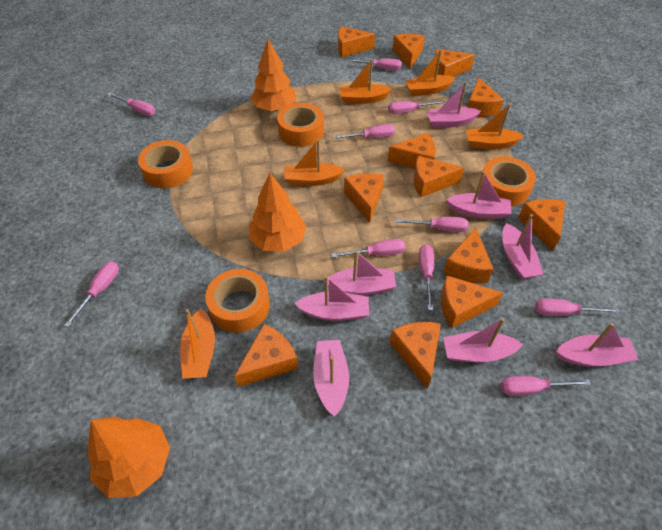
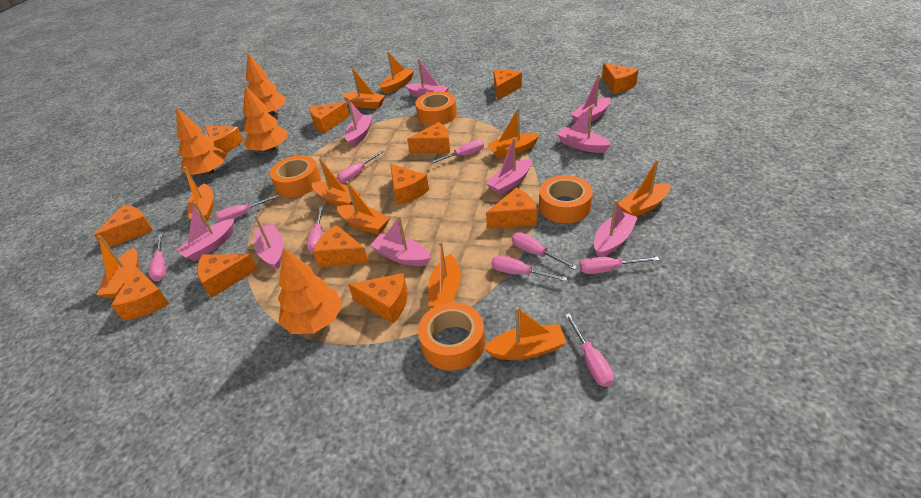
orange boat: 5 -> 10
orange tree: 3 -> 4
pink boat: 8 -> 9
pink screwdriver: 10 -> 9

